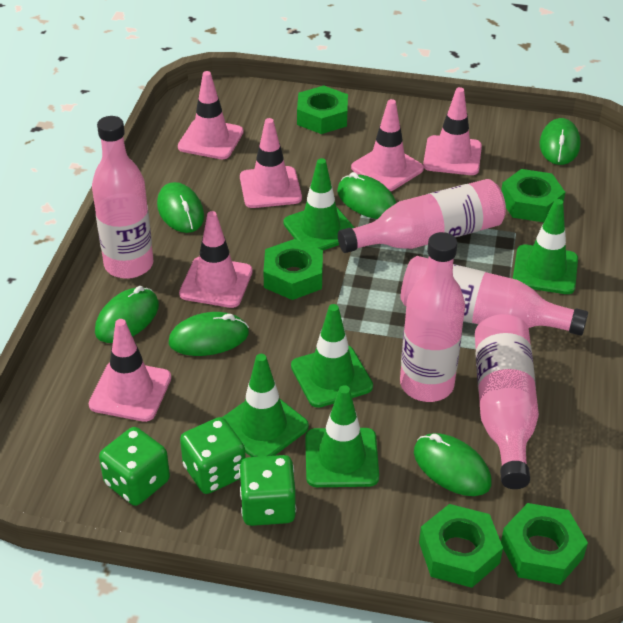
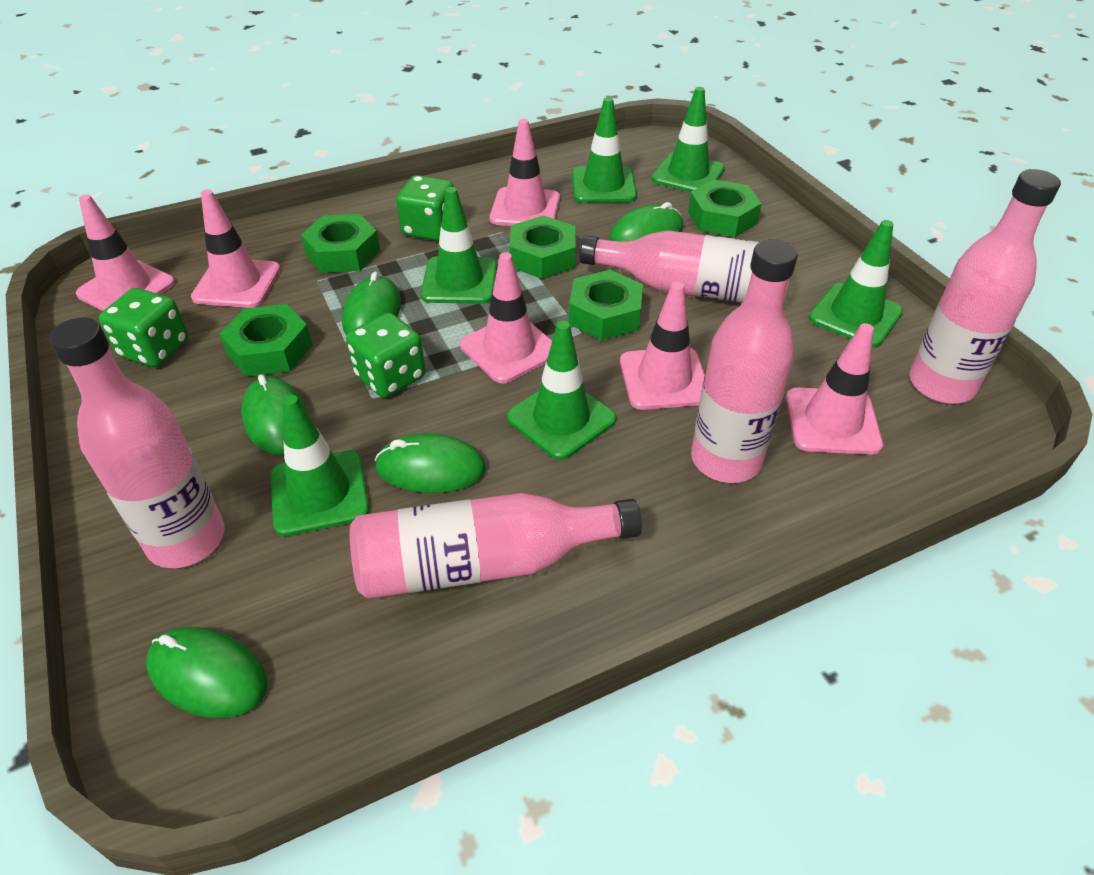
green mouse: 6 -> 5
green traffic cone: 5 -> 6

